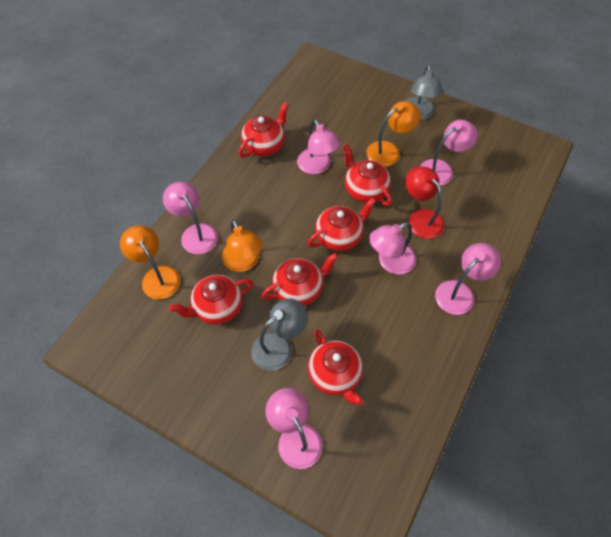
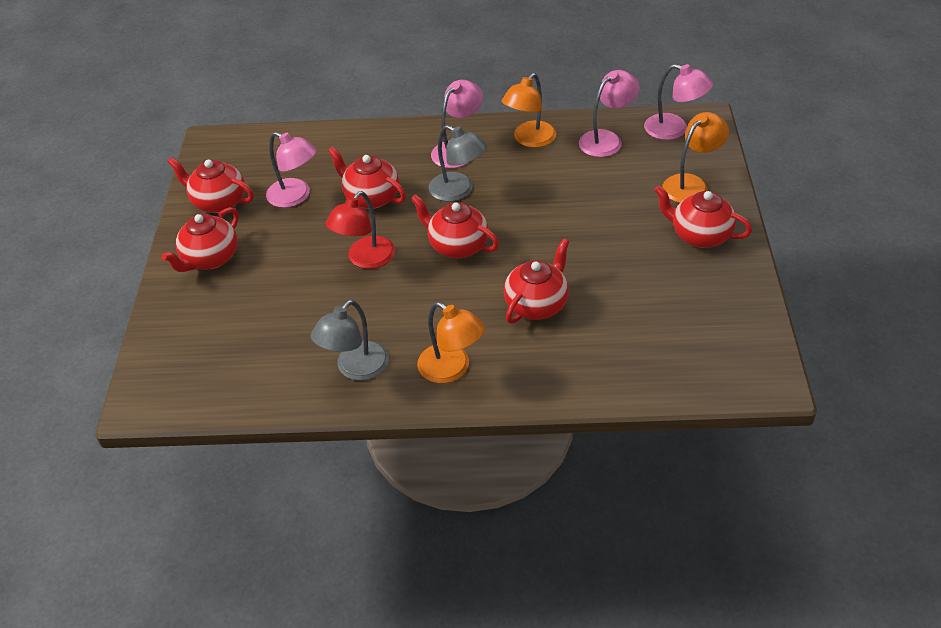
pink lamp: 6 -> 4

